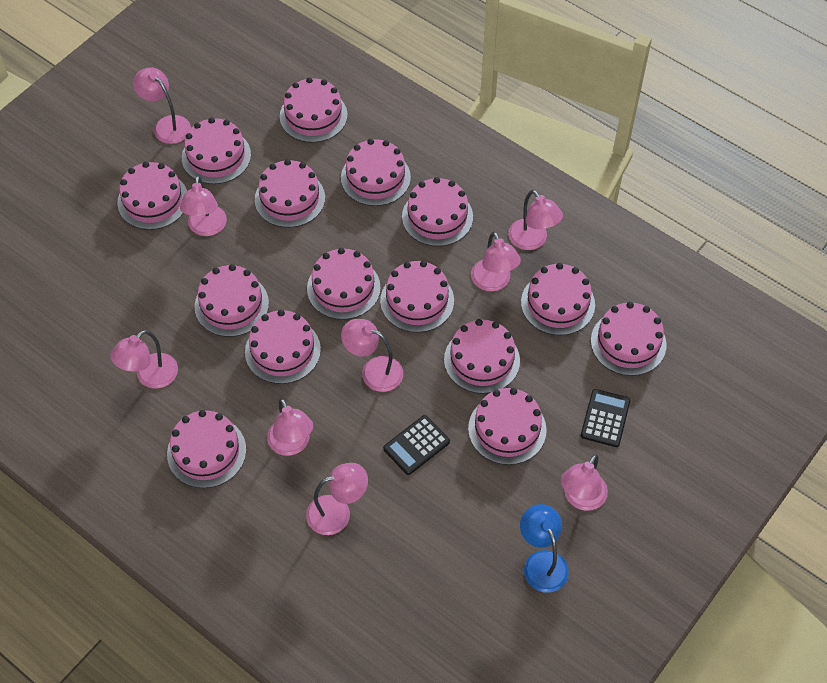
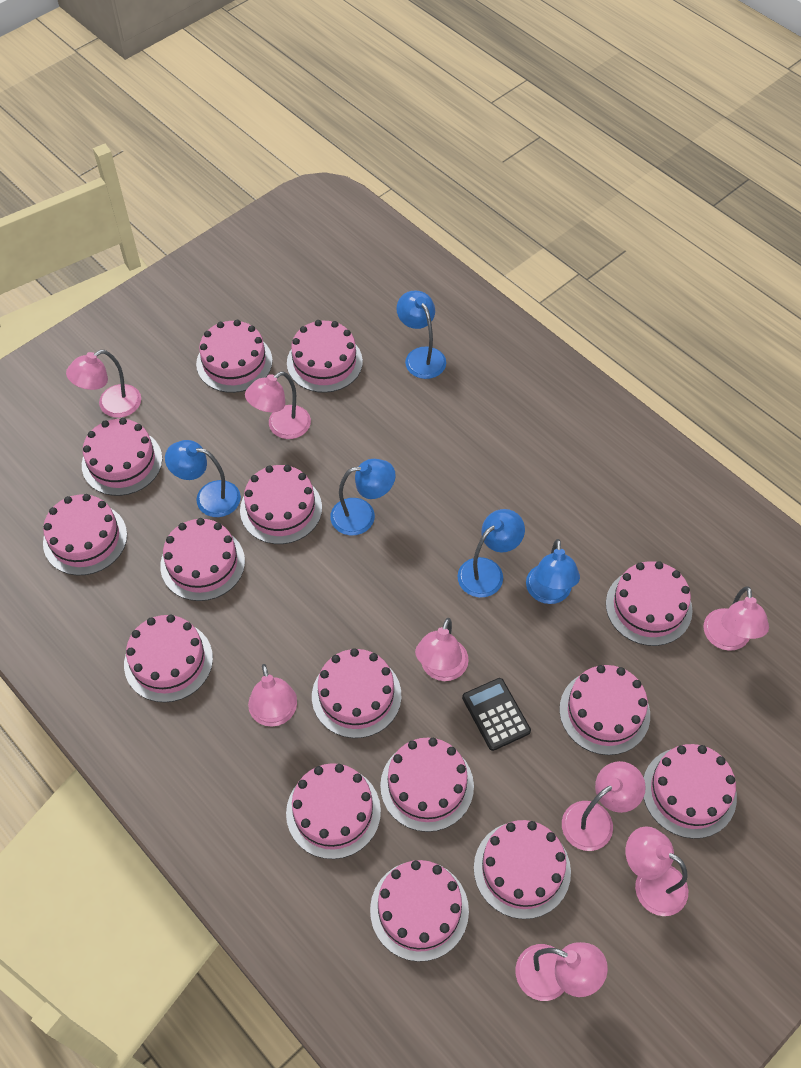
black calculator: 2 -> 1
blue lamp: 1 -> 5
pink lamp: 9 -> 8

